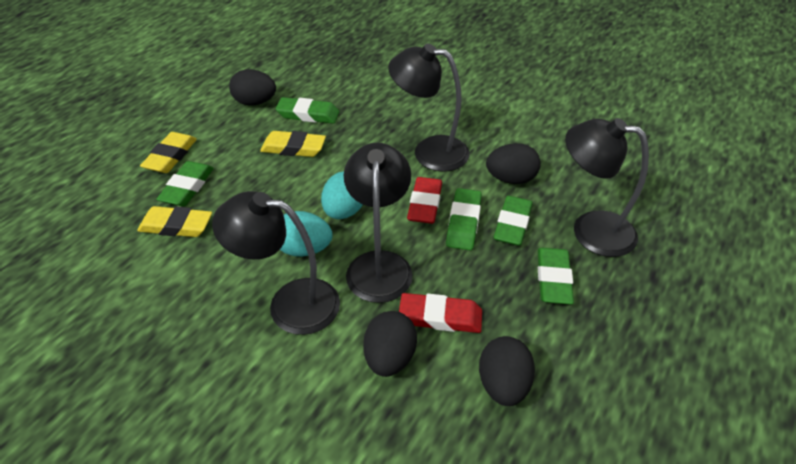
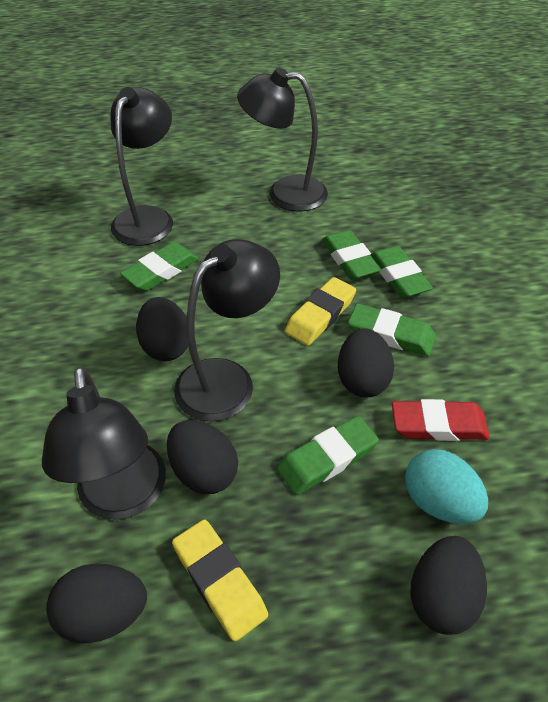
black egg: 4 -> 5
red eraser: 2 -> 1
turquoise egg: 2 -> 1
yellow eraser: 3 -> 2

